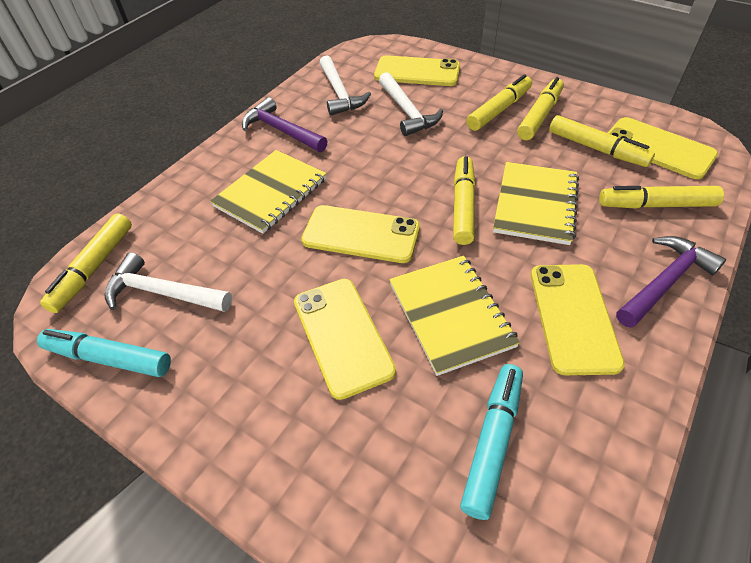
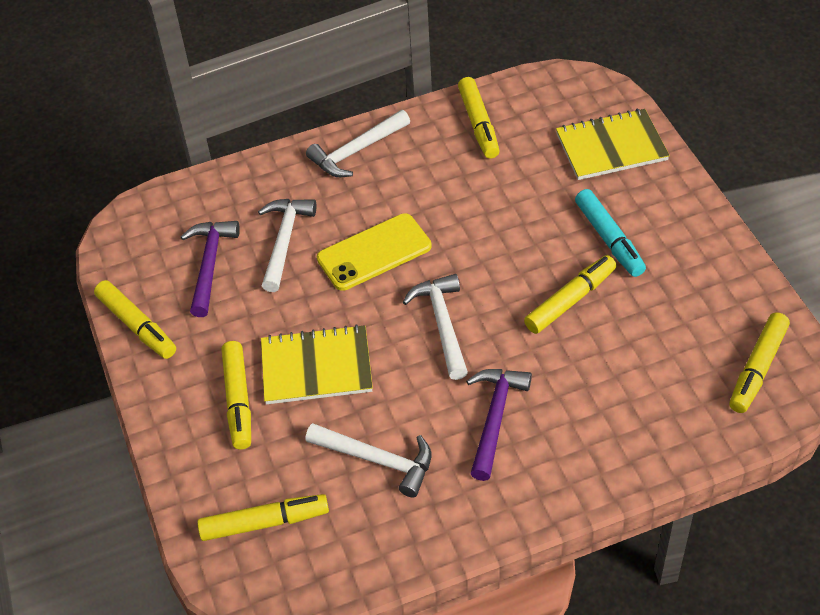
turquoise marker: 2 -> 1
white hammer: 3 -> 4
yellow notebook: 3 -> 2
yellow phone: 5 -> 1

